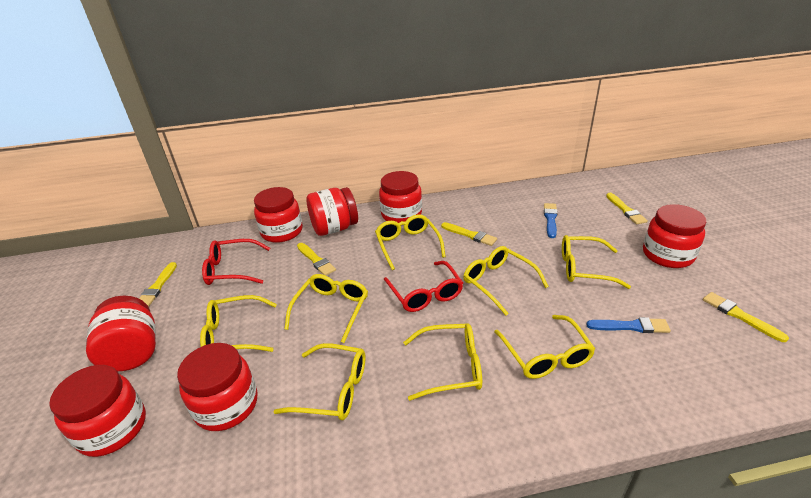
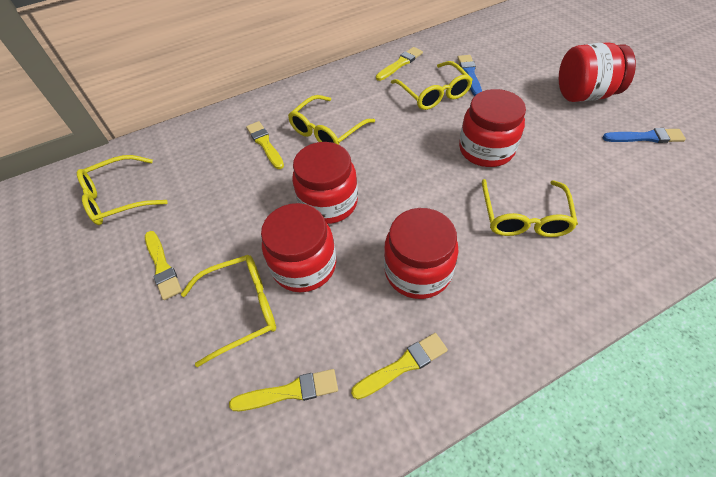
red glasses: 2 -> 0
red jar: 7 -> 5
yellow glasses: 8 -> 5

